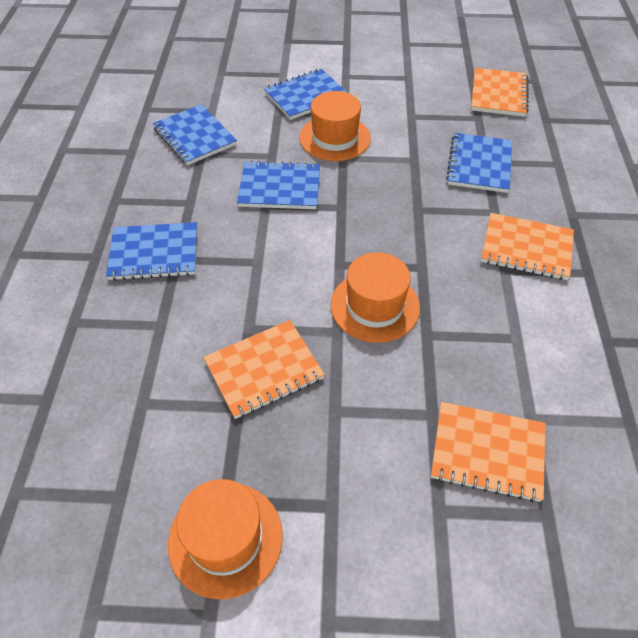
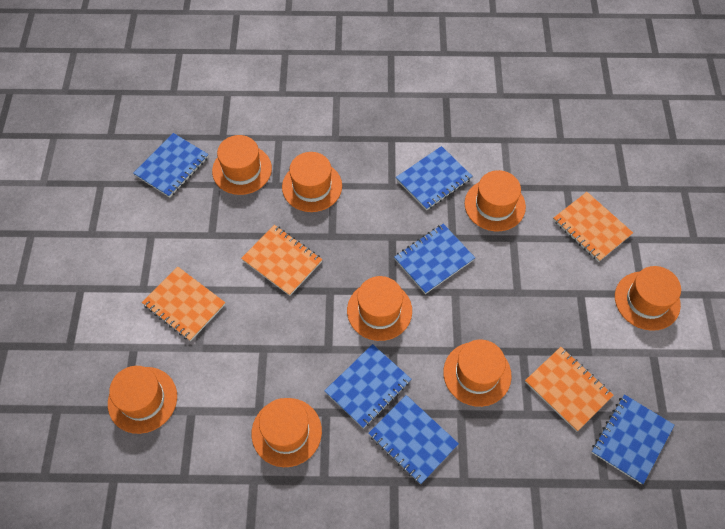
blue notebook: 5 -> 6
orange hat: 3 -> 8

